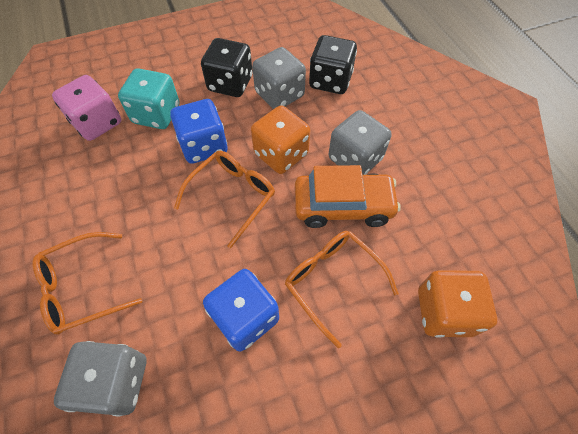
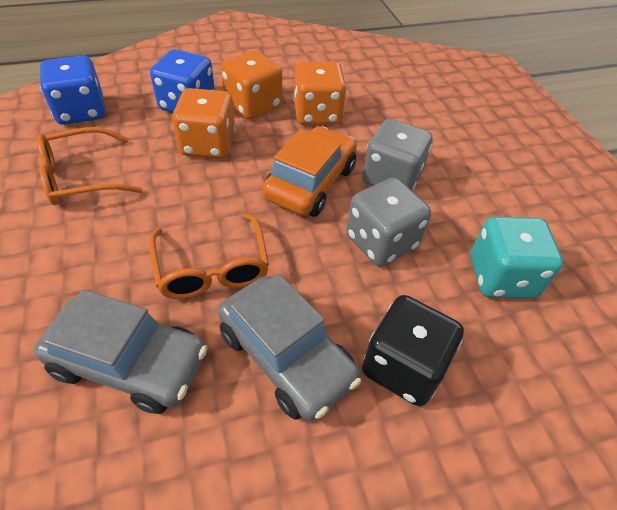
black dice: 2 -> 1
grey car: 0 -> 2
grey dice: 3 -> 2
orange dice: 2 -> 3
orange glasses: 3 -> 2
pink dice: 1 -> 0

